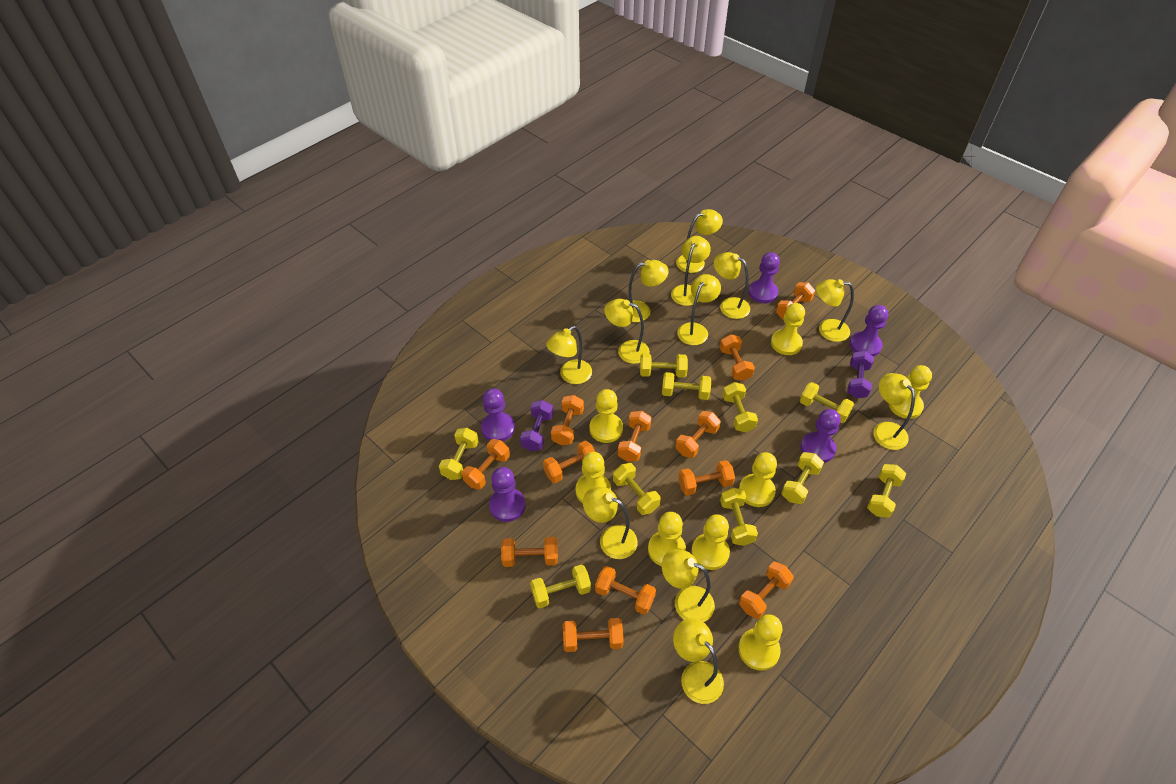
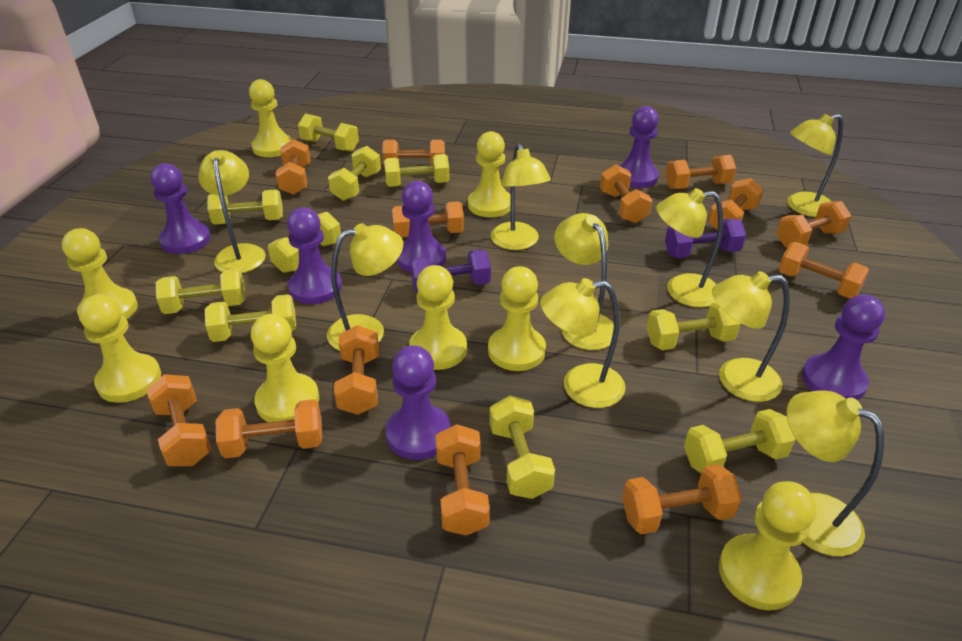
orange dumbbell: 12 -> 13
purple pawn: 5 -> 6
yellow lamp: 12 -> 9

